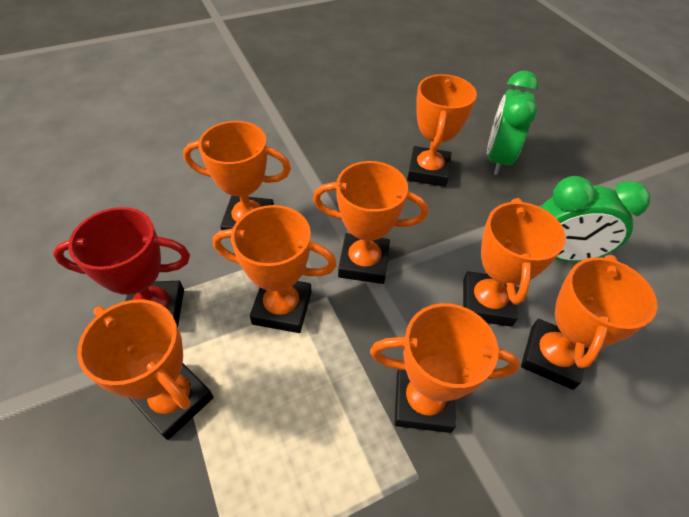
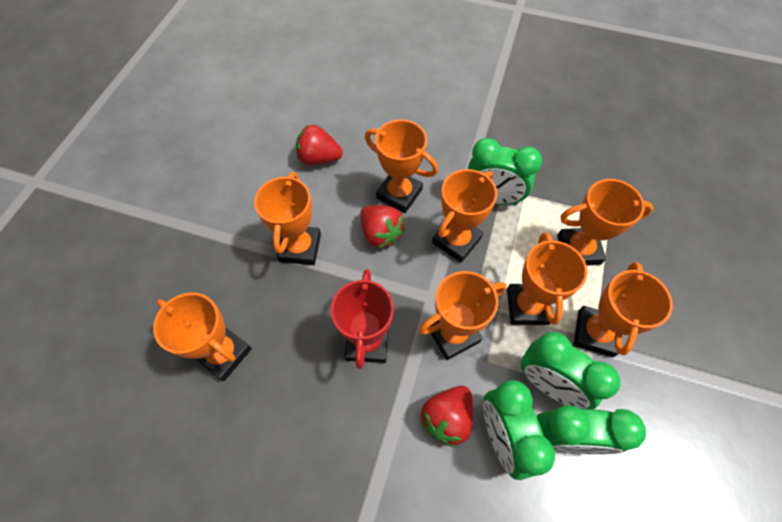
green clock: 2 -> 4
red strawberry: 0 -> 3

